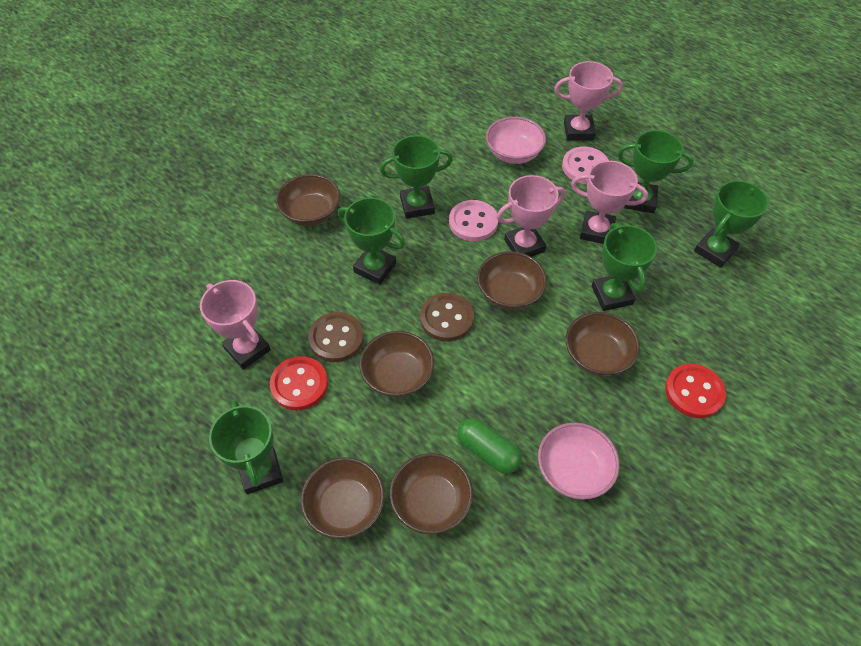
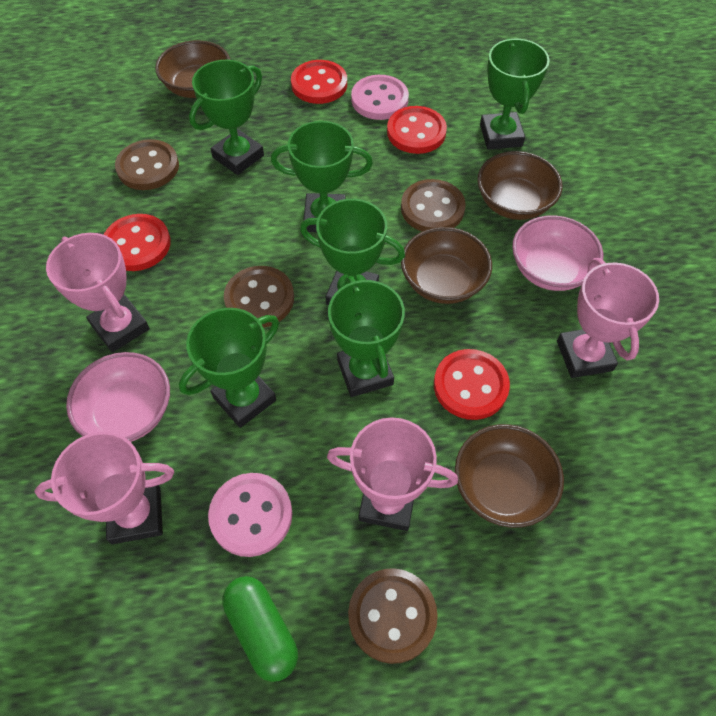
brown bowl: 6 -> 4
brown button: 2 -> 4
red button: 2 -> 4

